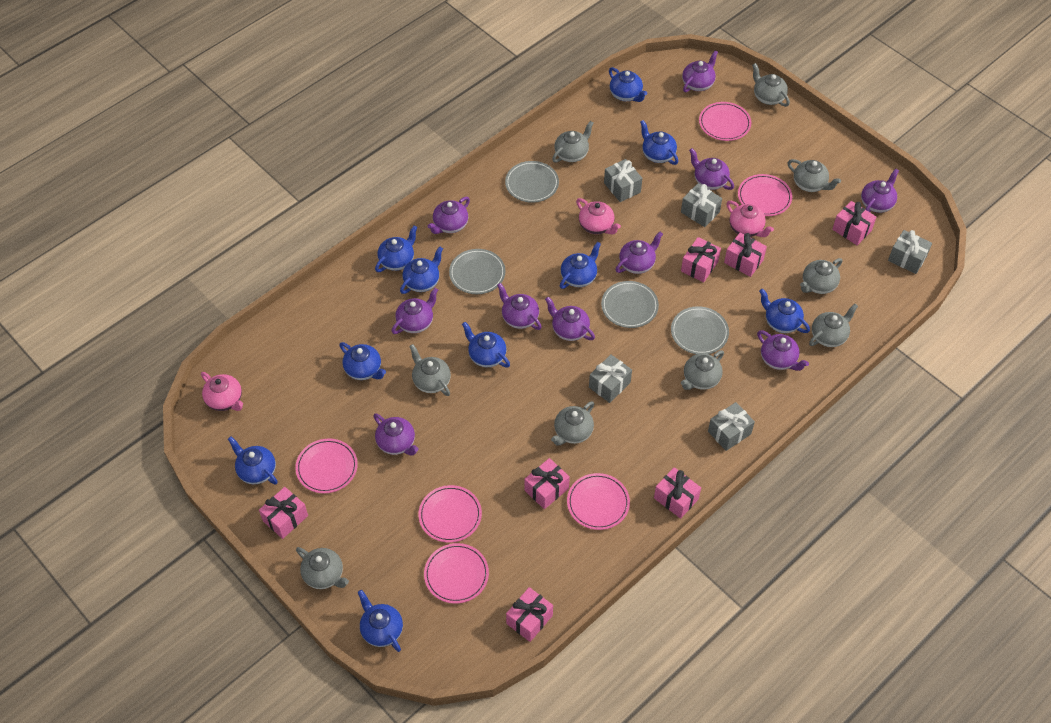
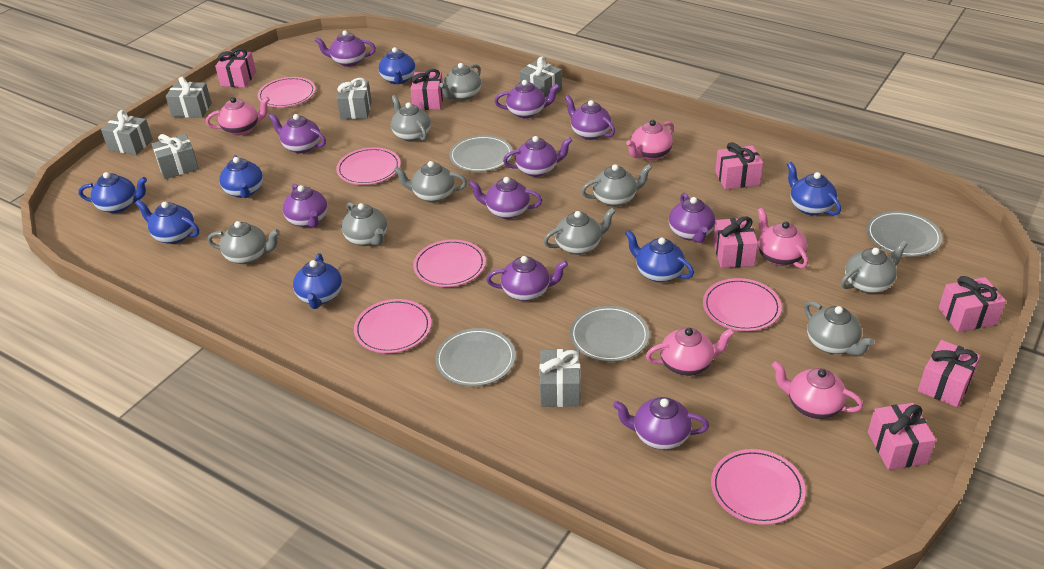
blue teapot: 10 -> 7
grey gift: 5 -> 6
pink teapot: 3 -> 5

